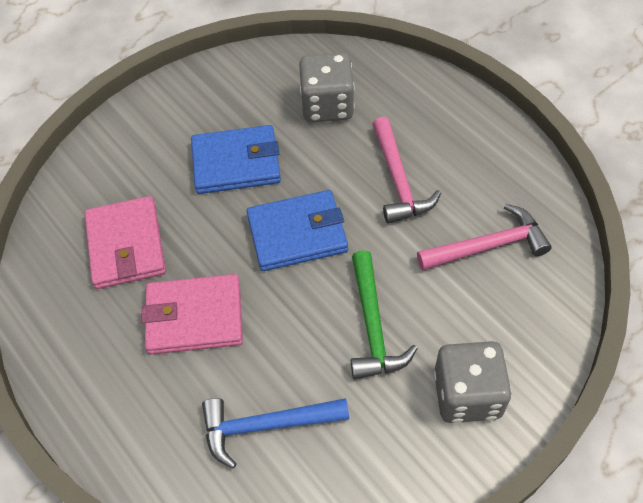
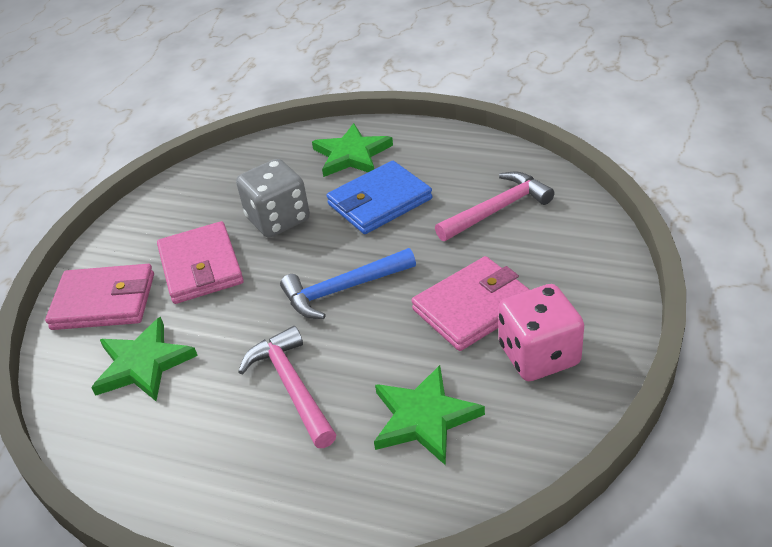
blue wallet: 2 -> 1
green hammer: 1 -> 0
green star: 0 -> 3
grey dice: 2 -> 1
pink dice: 0 -> 1
pink wallet: 2 -> 3

